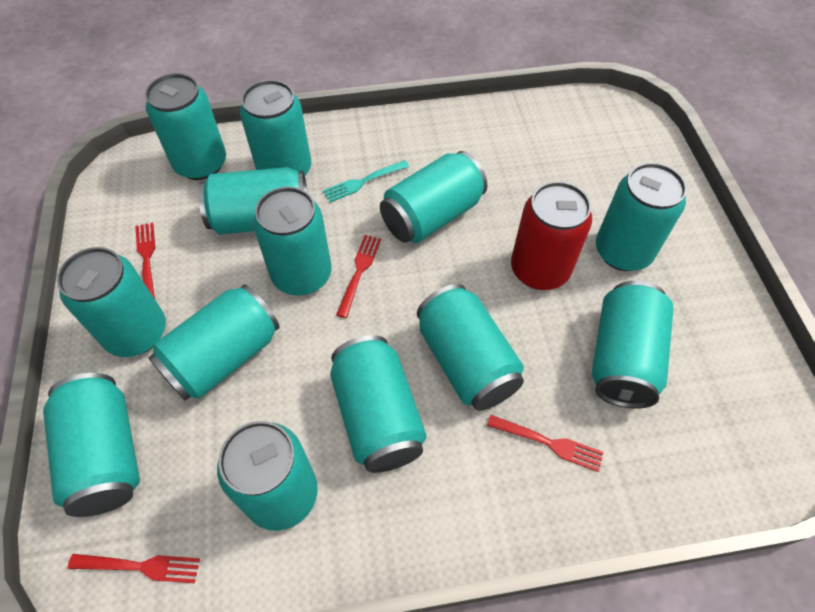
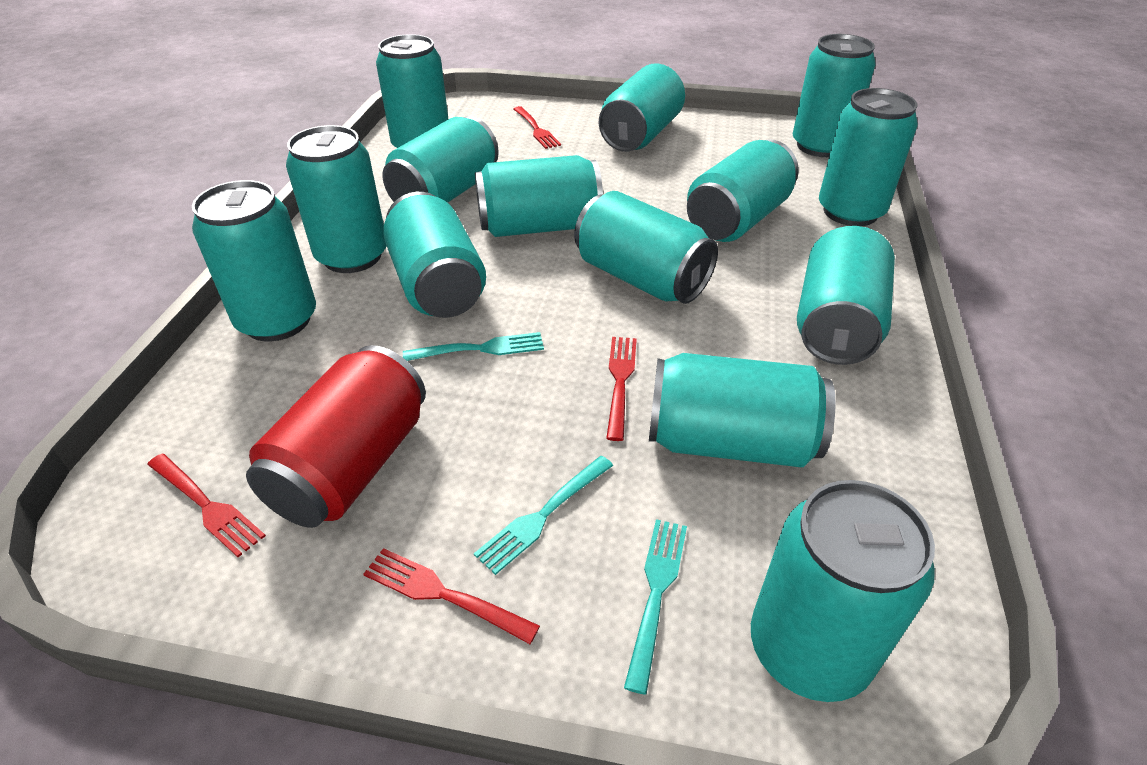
turquoise can: 13 -> 14
turquoise fork: 1 -> 3

